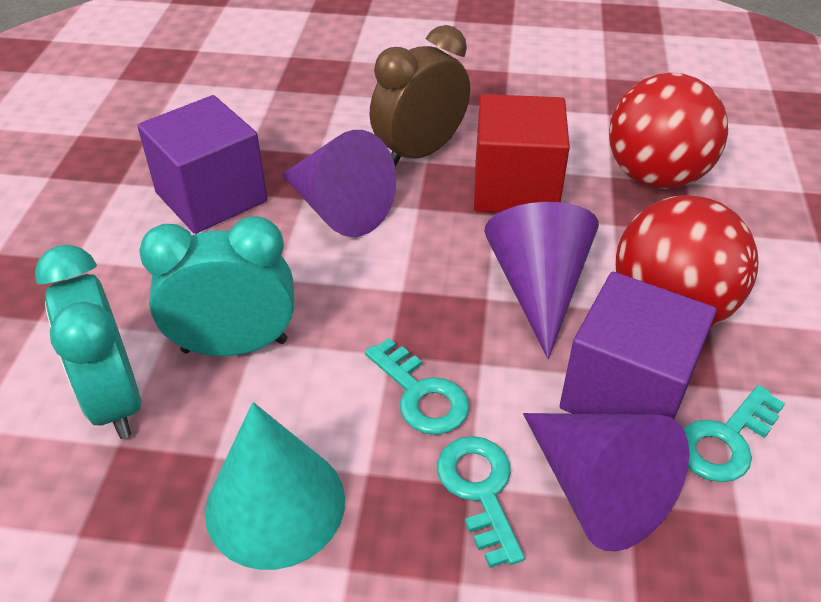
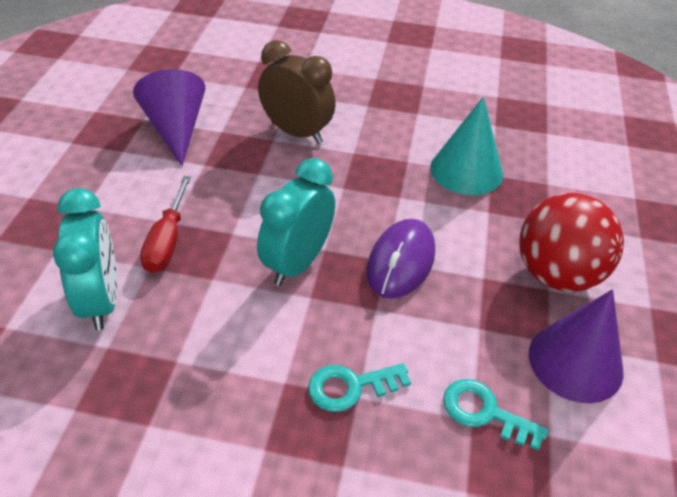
purple cone: 3 -> 2
purple cube: 2 -> 0
purple mouse: 0 -> 1
red ball: 2 -> 1
red cube: 1 -> 0
red screwdriver: 0 -> 1
turquoise key: 3 -> 2

